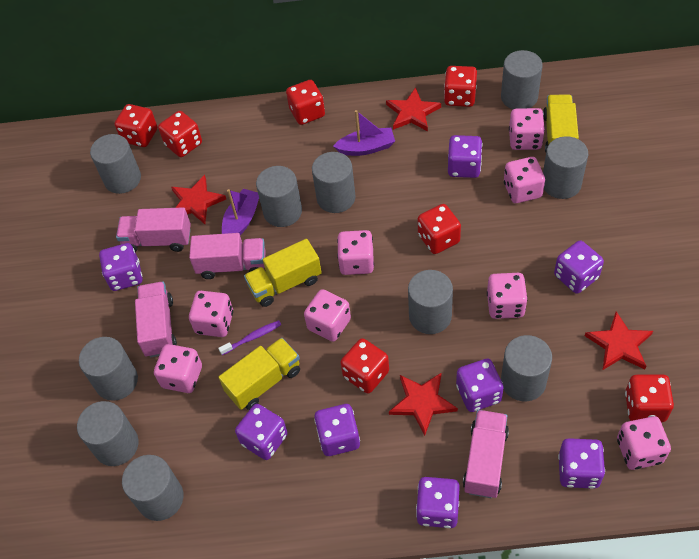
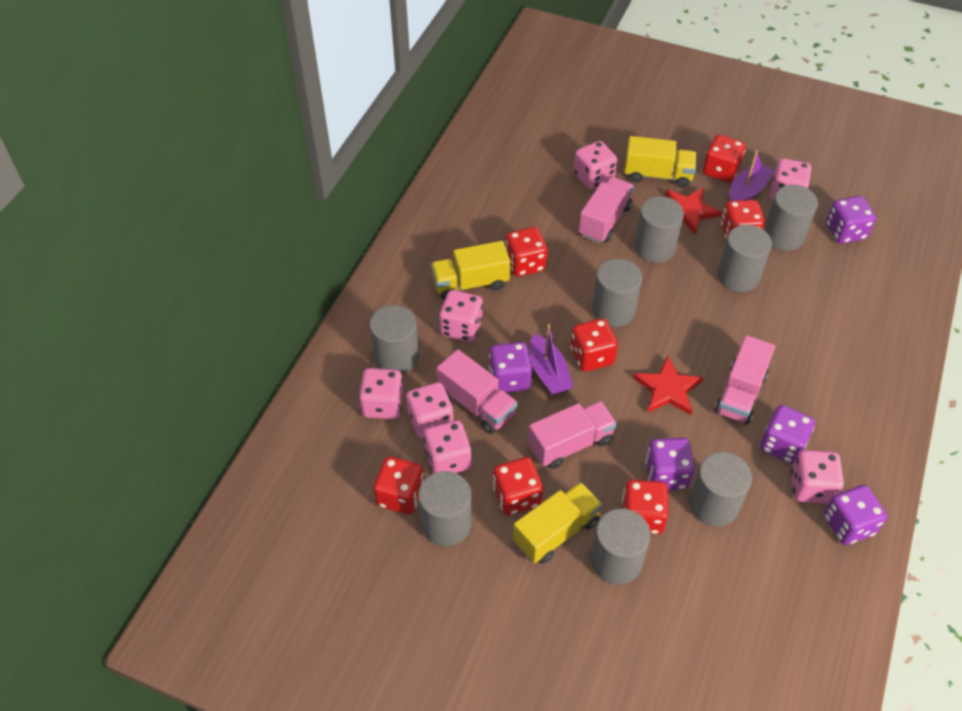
grey cylinder: 10 -> 8
pink dice: 8 -> 7
purple dice: 8 -> 5
purple toothbrush: 1 -> 0
red star: 4 -> 2

